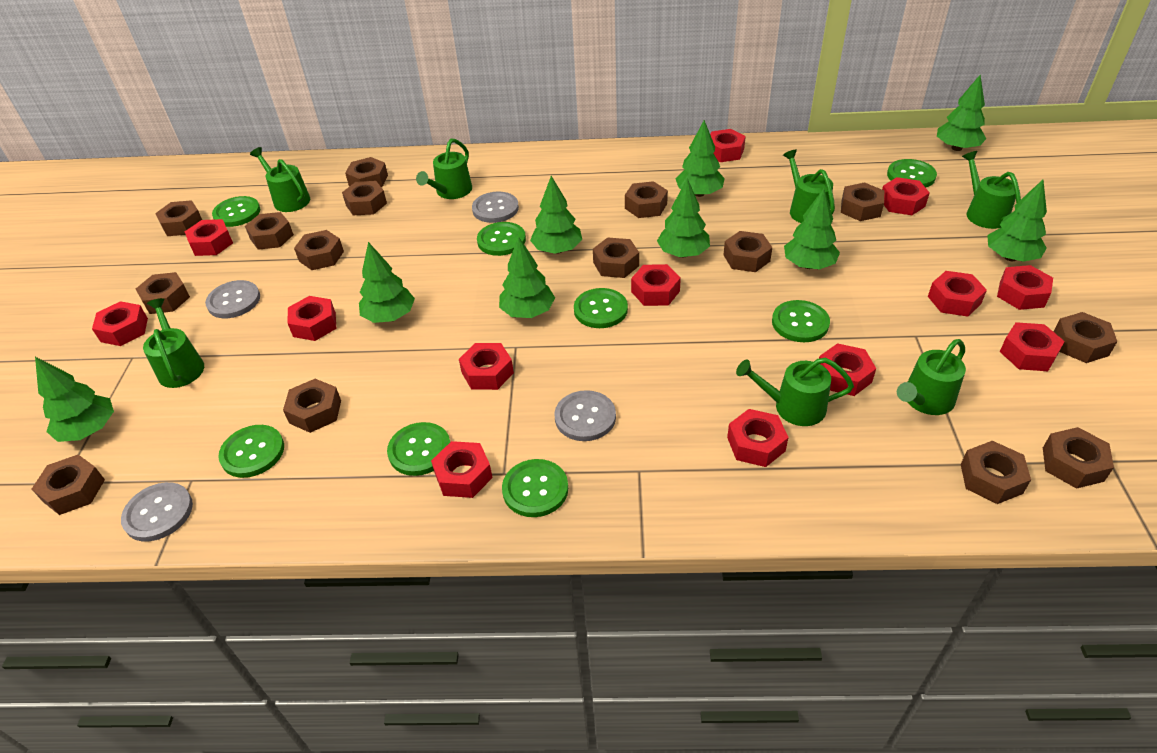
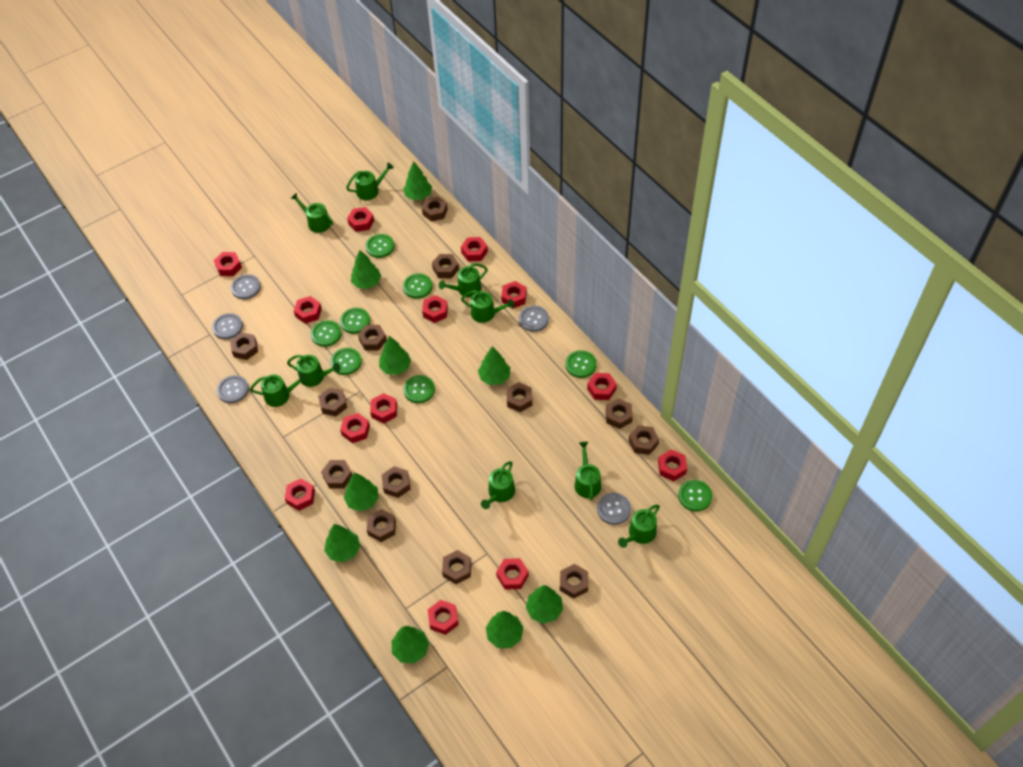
brown nut: 15 -> 13
green watering can: 7 -> 9
grey button: 4 -> 5

